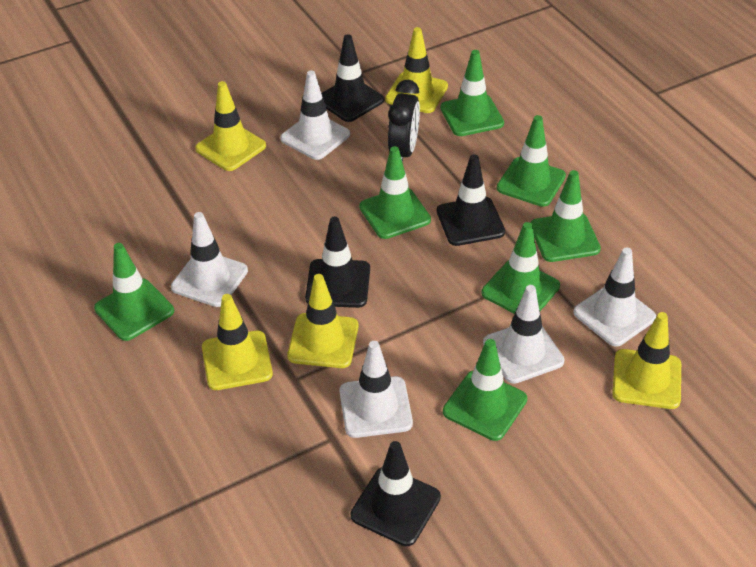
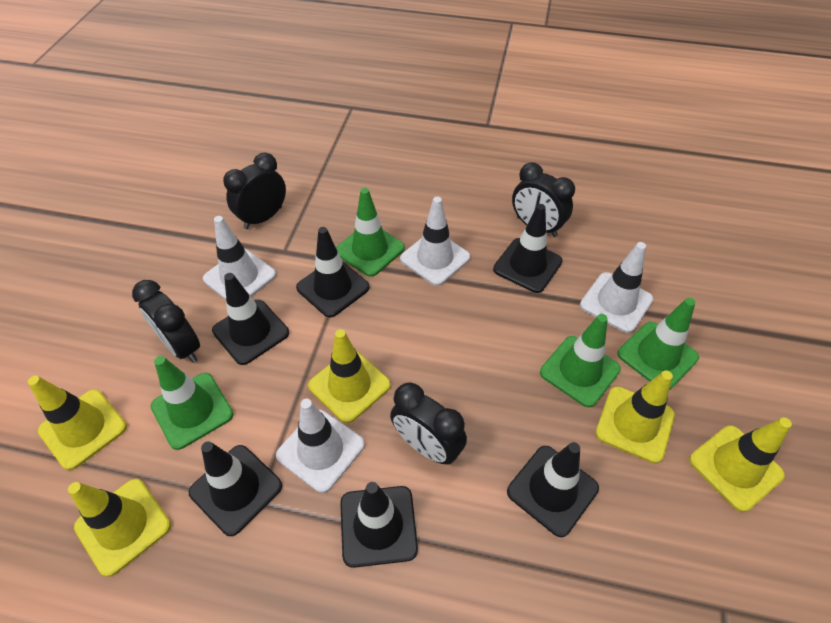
black clock: 1 -> 4
black traffic cone: 4 -> 6
green traffic cone: 7 -> 4
white traffic cone: 5 -> 4

